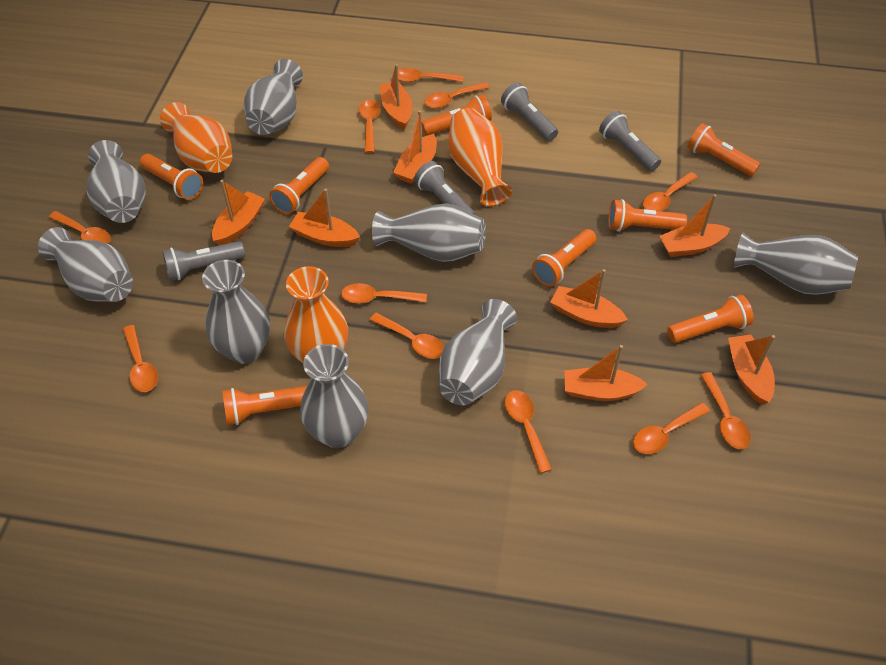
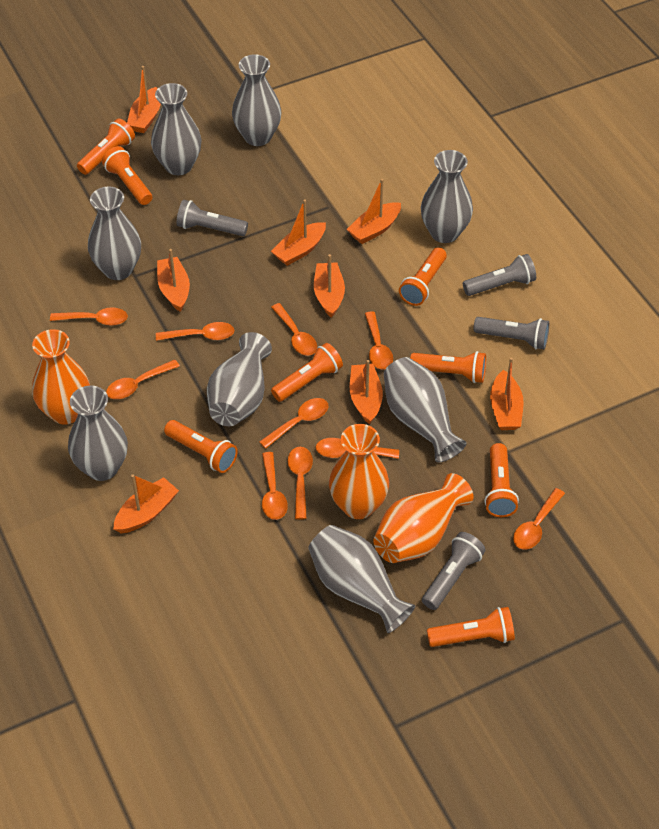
orange spoon: 11 -> 10

